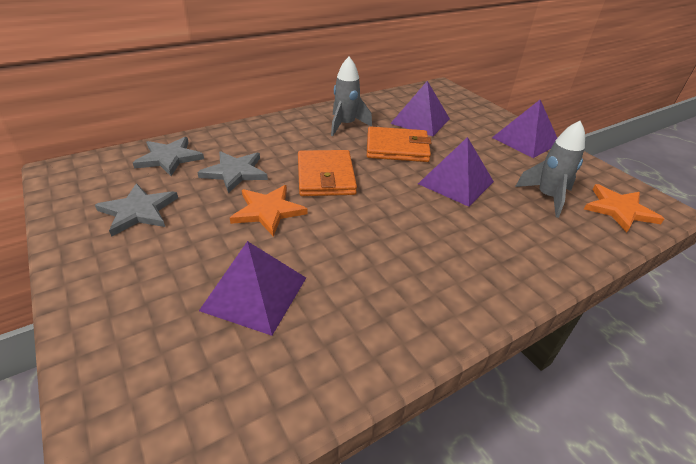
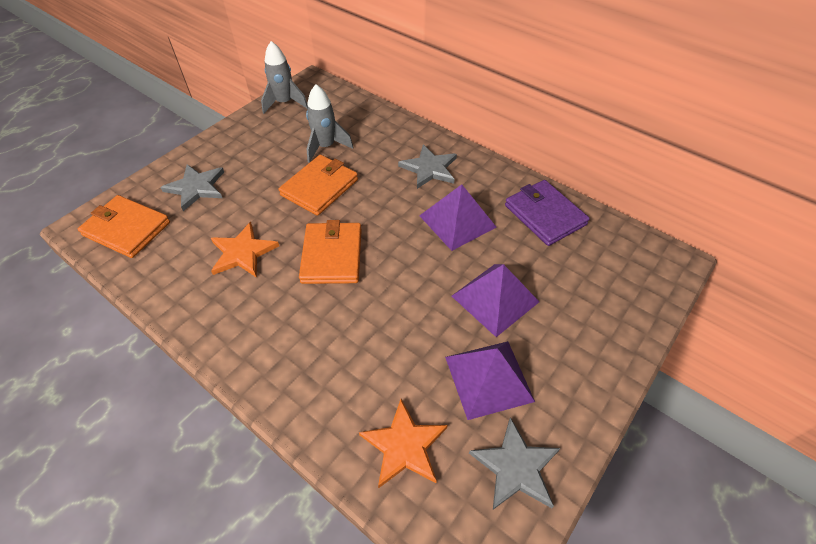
orange wallet: 2 -> 3
purple pyramid: 4 -> 3
purple wallet: 0 -> 1

